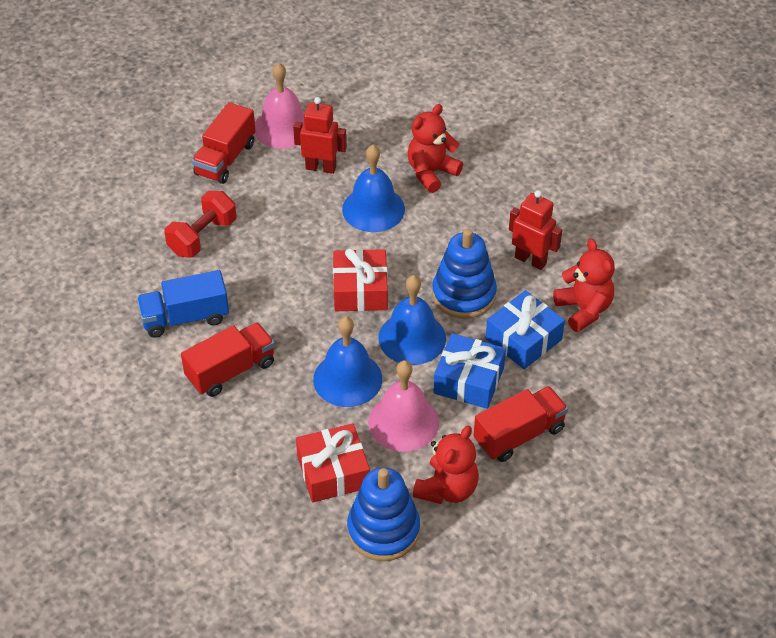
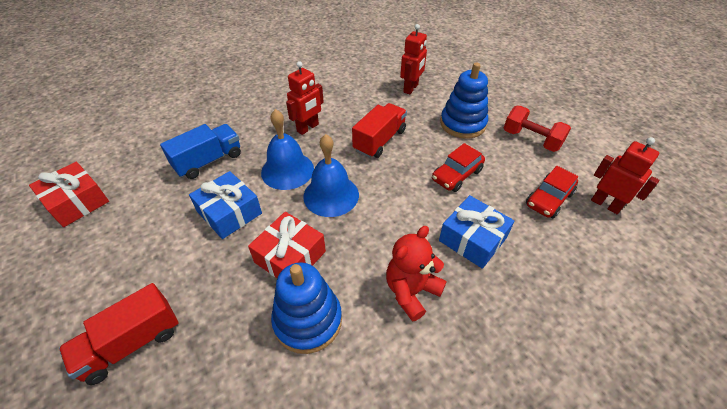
blue bell: 3 -> 2
pink bell: 2 -> 0
red car: 0 -> 2
red robot: 2 -> 3
red teddy bear: 3 -> 1
red truck: 3 -> 2

